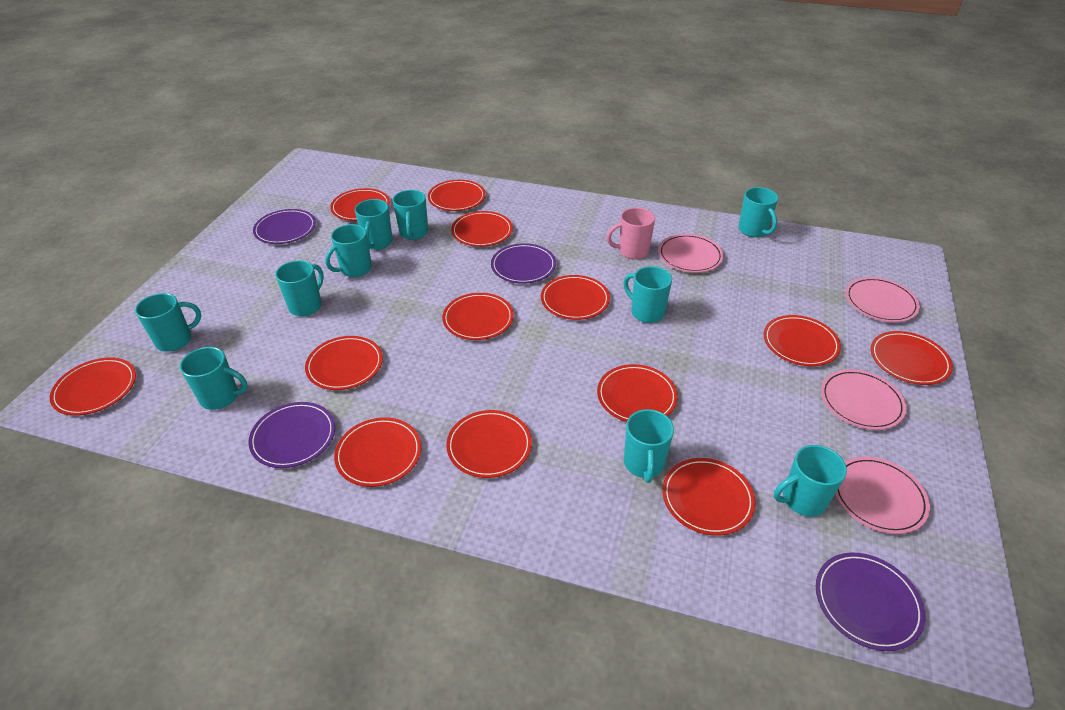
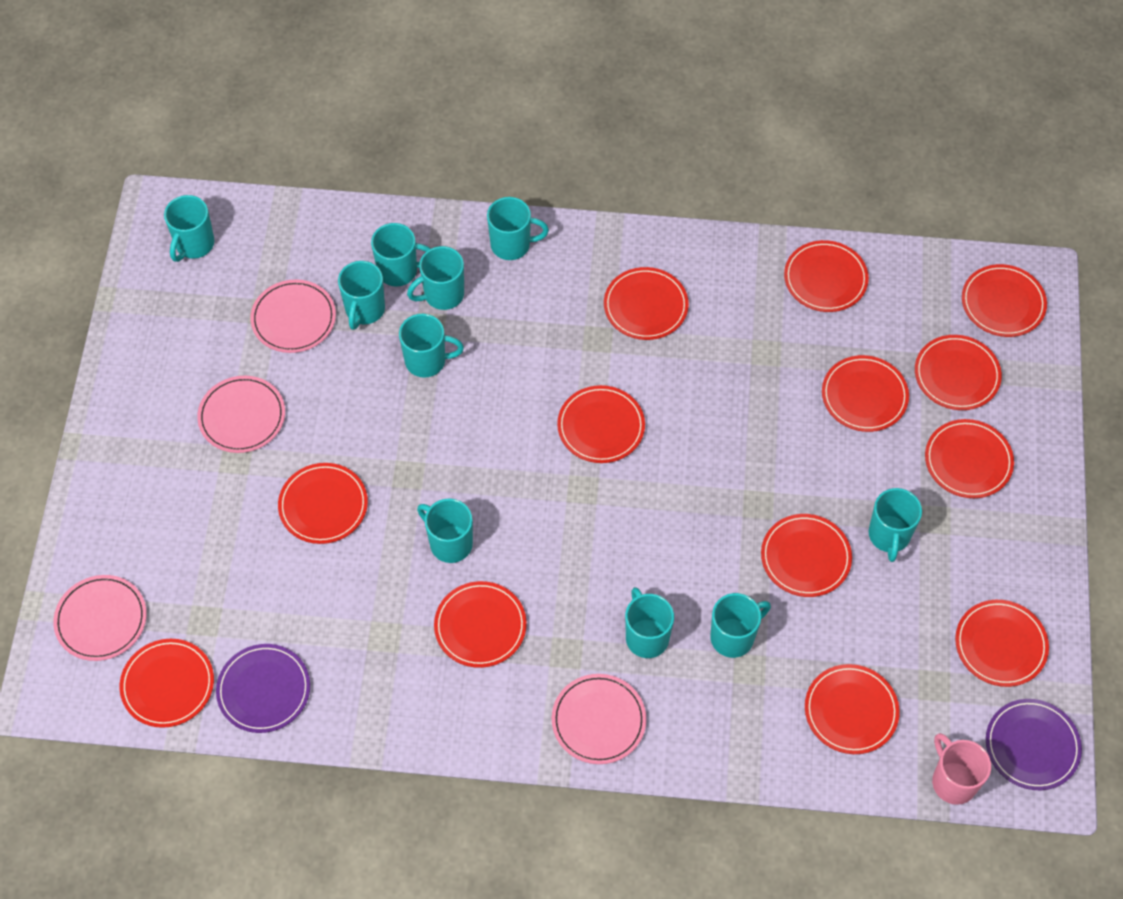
purple plate: 4 -> 2

